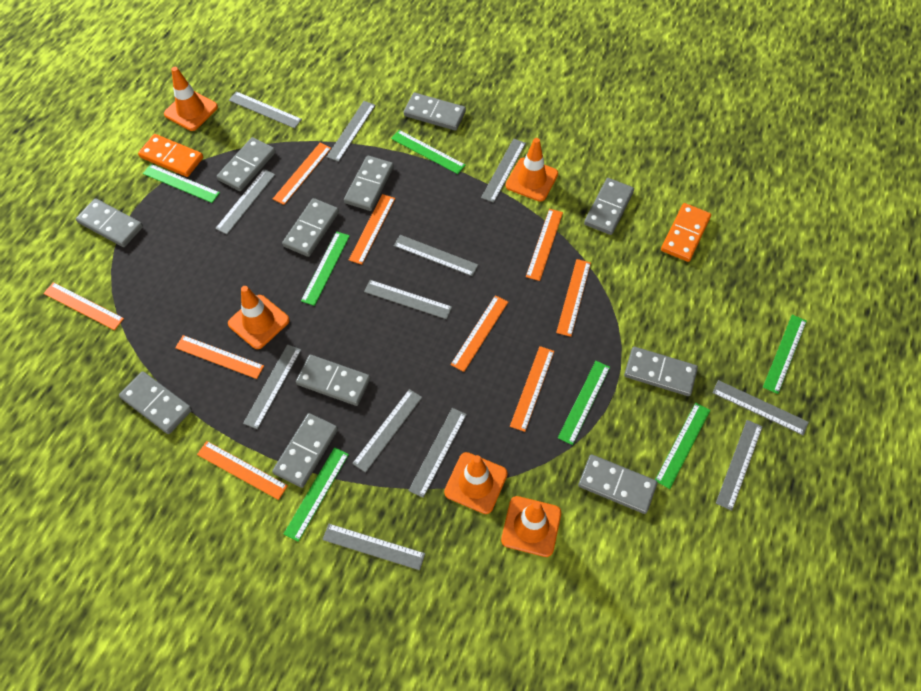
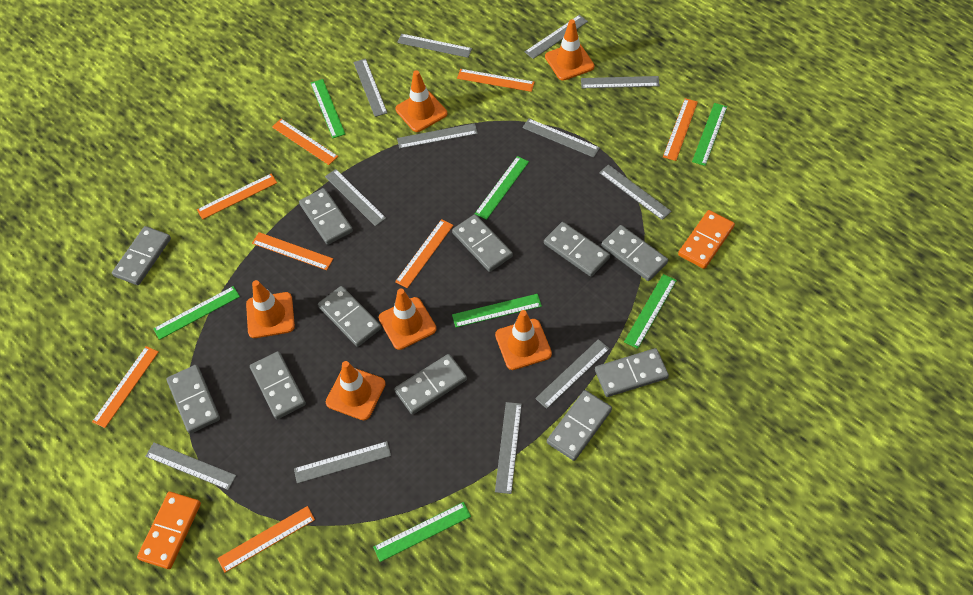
orange ruler: 9 -> 8
orange traffic cone: 5 -> 6

